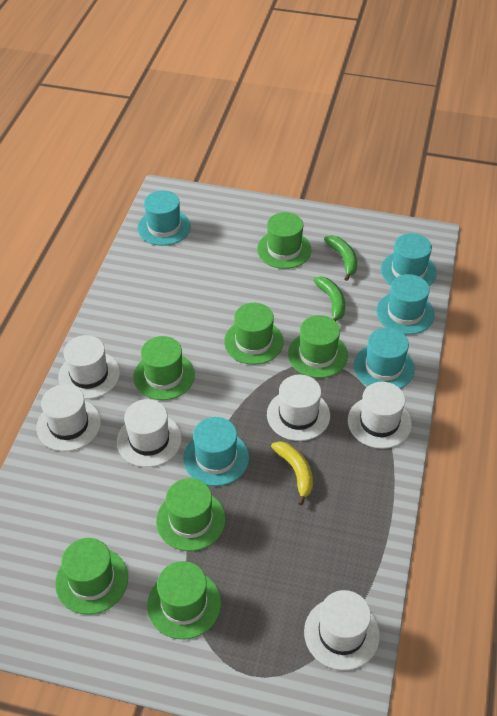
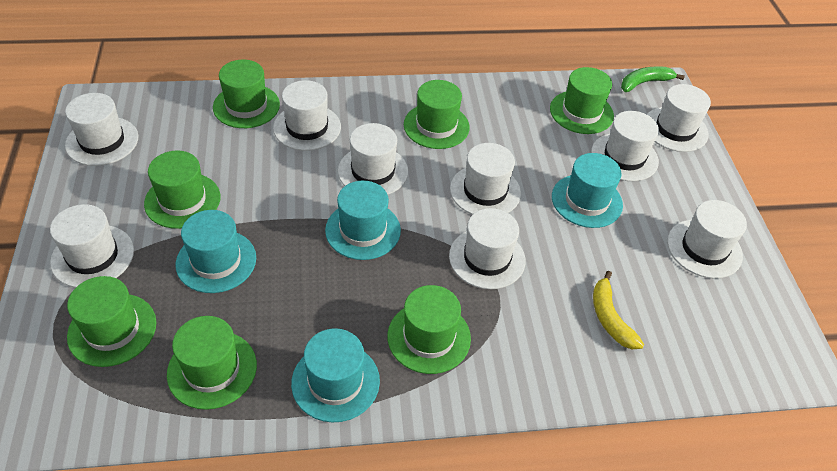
green banana: 2 -> 1
turquoise hat: 5 -> 4
white hat: 6 -> 9

